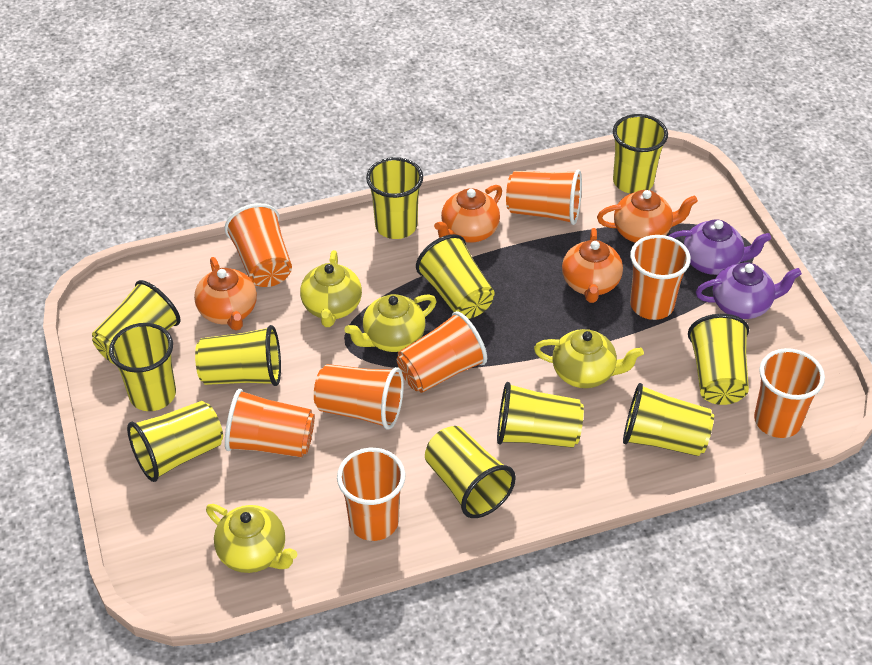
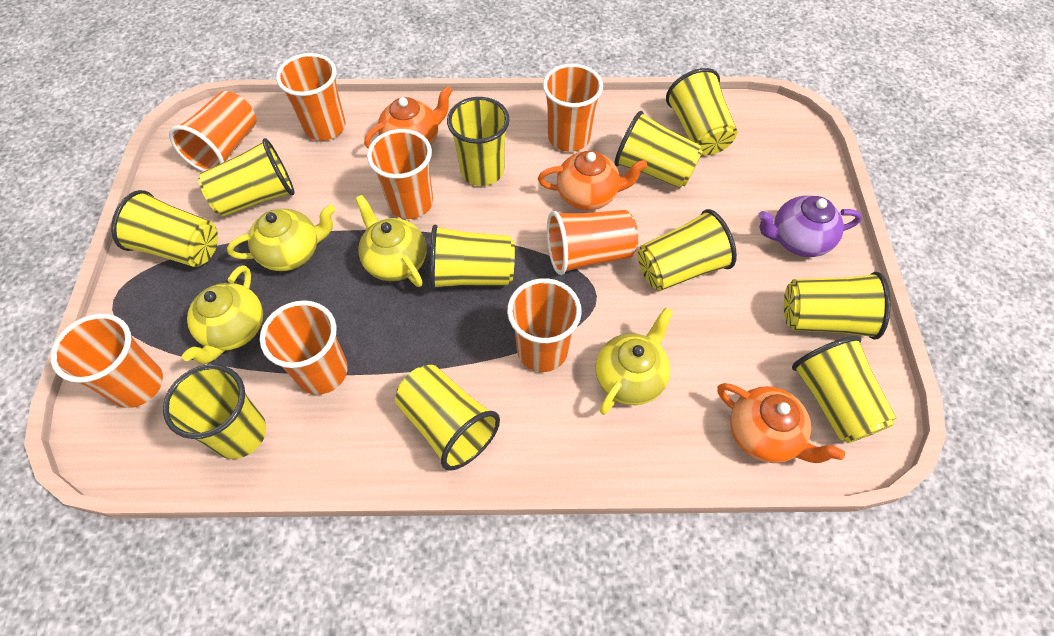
orange teapot: 4 -> 3
purple teapot: 2 -> 1

